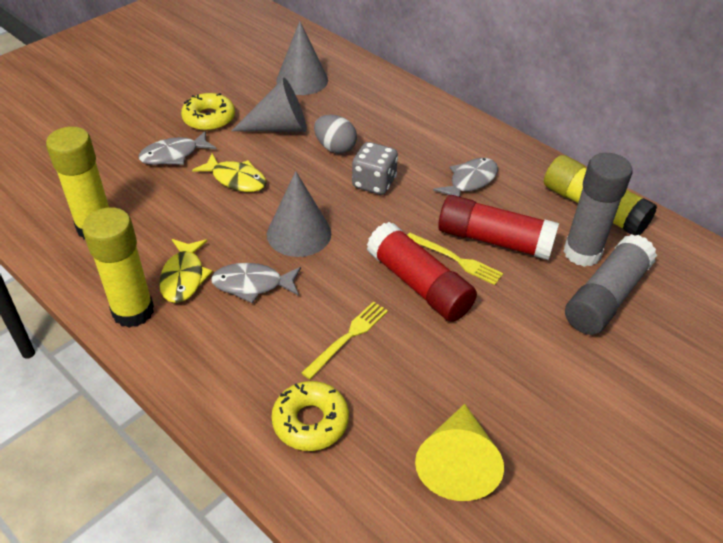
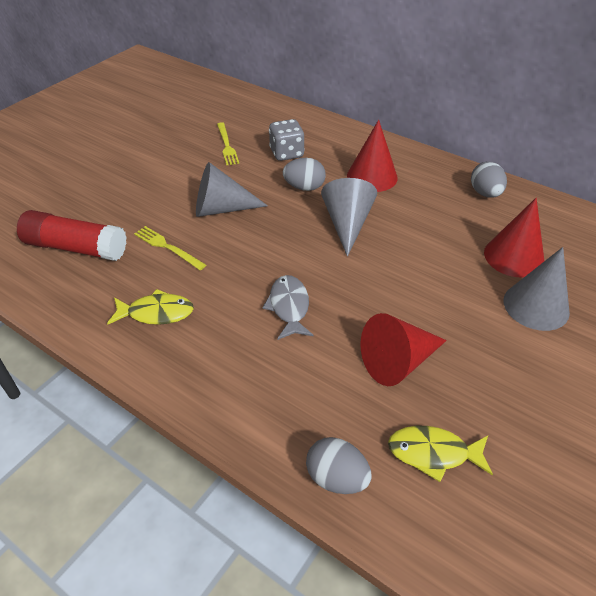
grey egg: 1 -> 3
grey fish: 3 -> 1
grey glue stick: 2 -> 0
red cone: 0 -> 3
red glue stick: 2 -> 1
yellow cone: 1 -> 0
yellow donut: 2 -> 0
yellow glue stick: 3 -> 0

